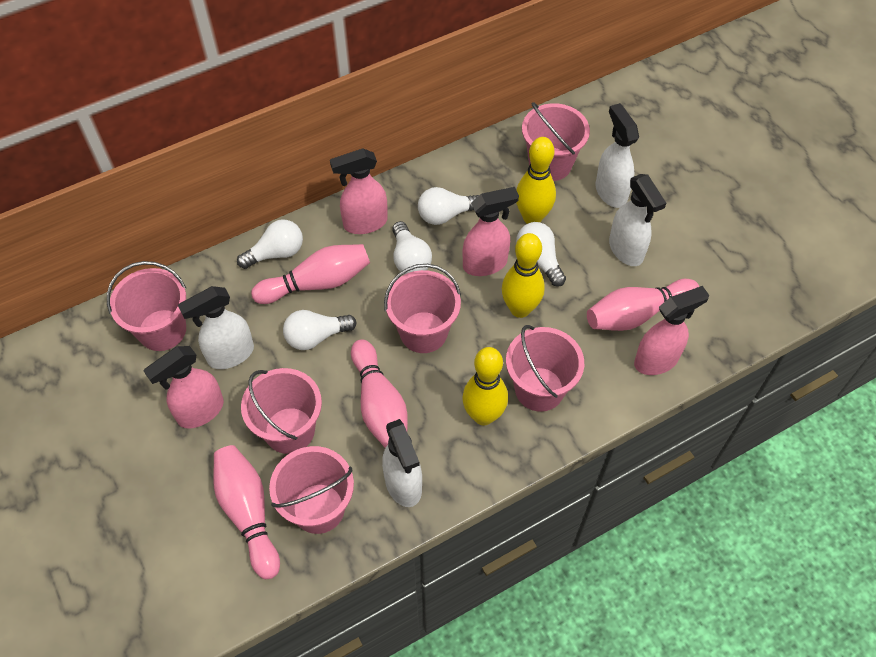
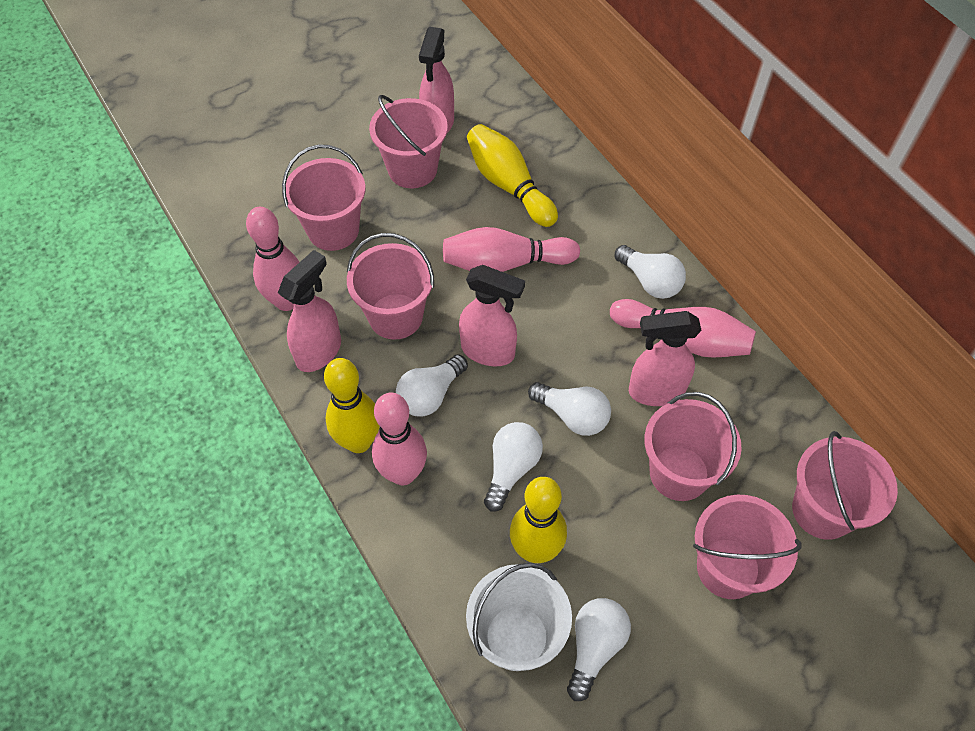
white bucket: 0 -> 1
white spray bottle: 4 -> 0

